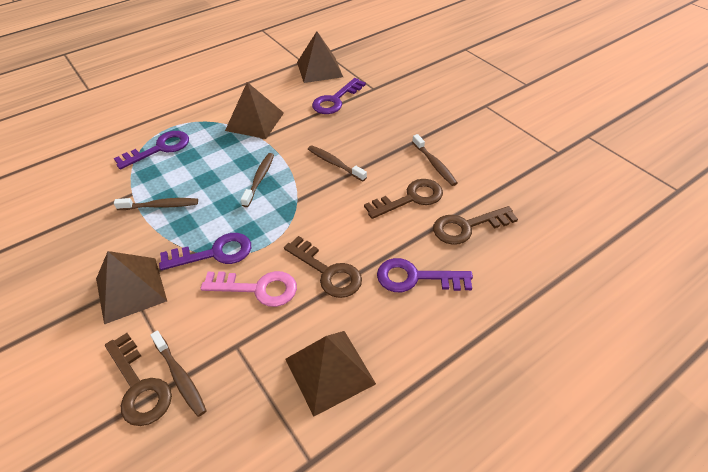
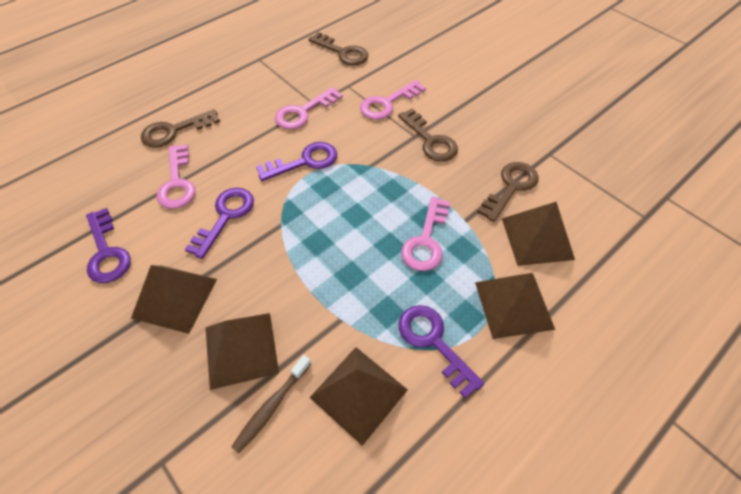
brown pyramid: 4 -> 5
brown toothbrush: 5 -> 1
pink key: 1 -> 4

